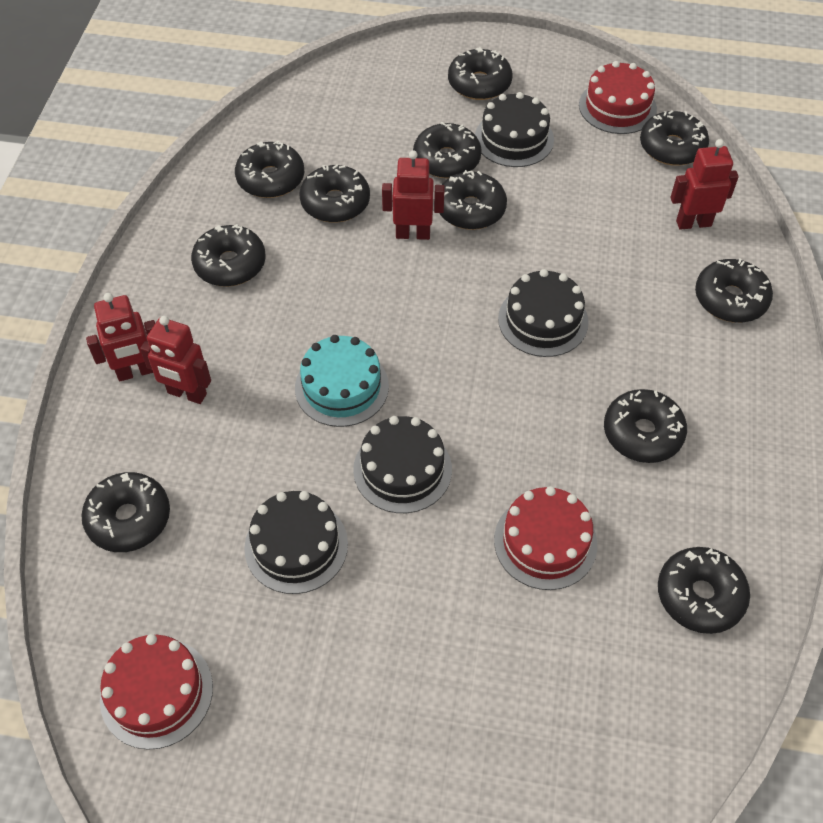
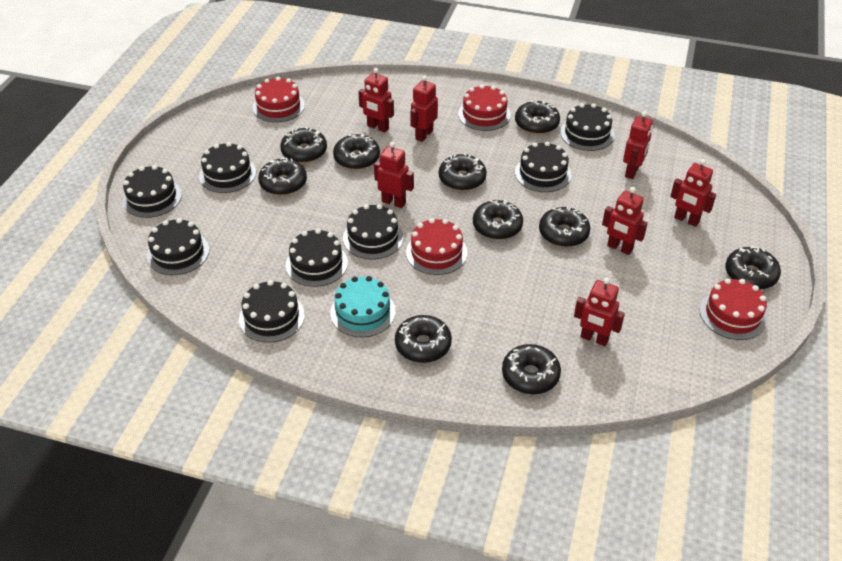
black cake: 4 -> 8
black donut: 11 -> 10
red cake: 3 -> 4
red robot: 4 -> 7

